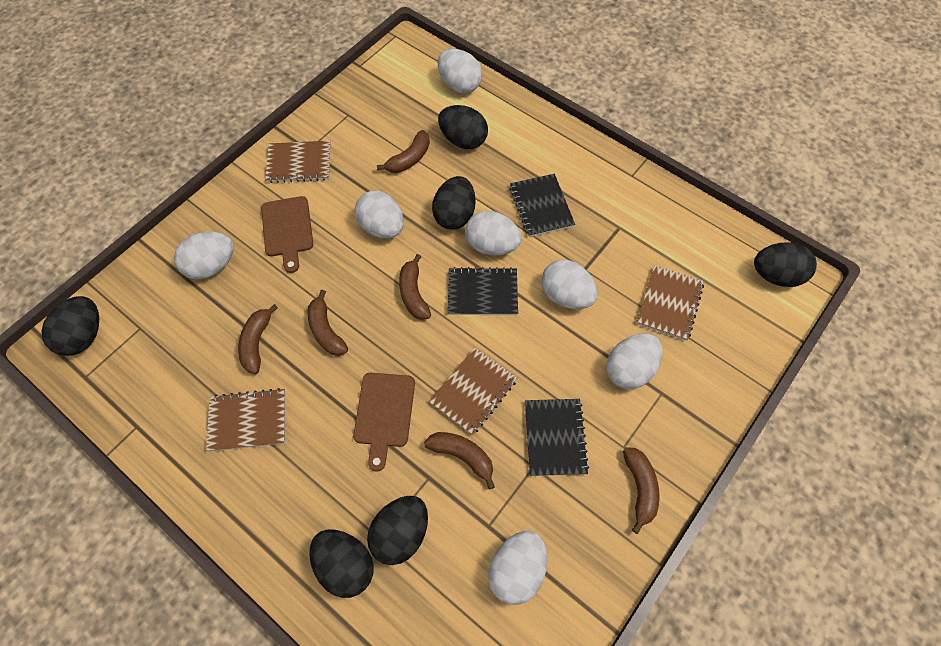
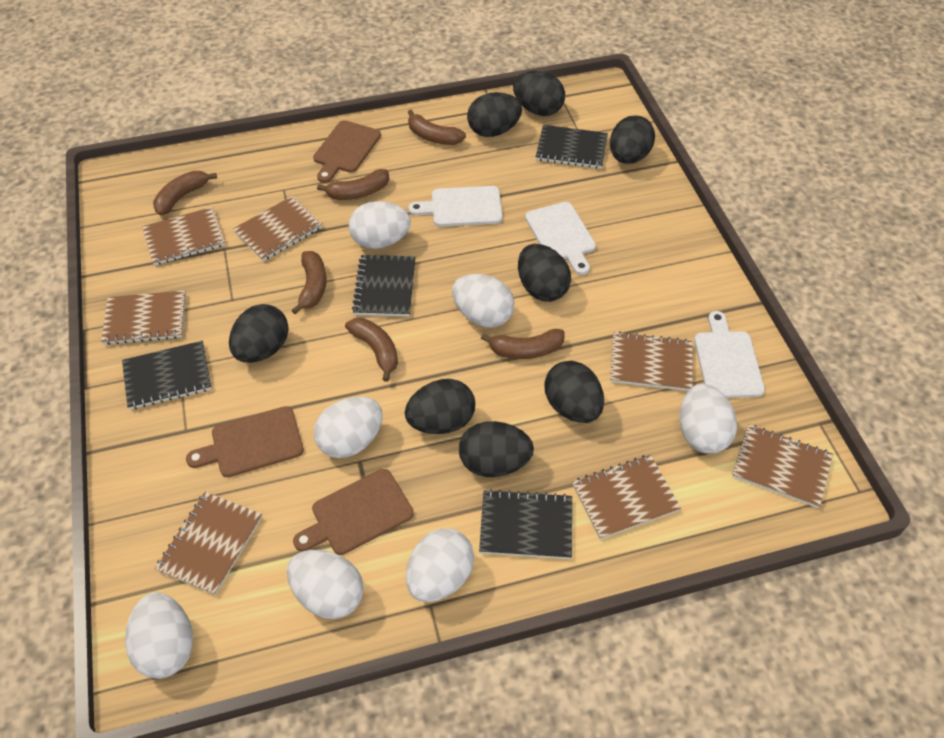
black egg: 6 -> 8
black notebook: 3 -> 4
brown cutting board: 2 -> 3
brown notebook: 4 -> 7
white cutting board: 0 -> 3

